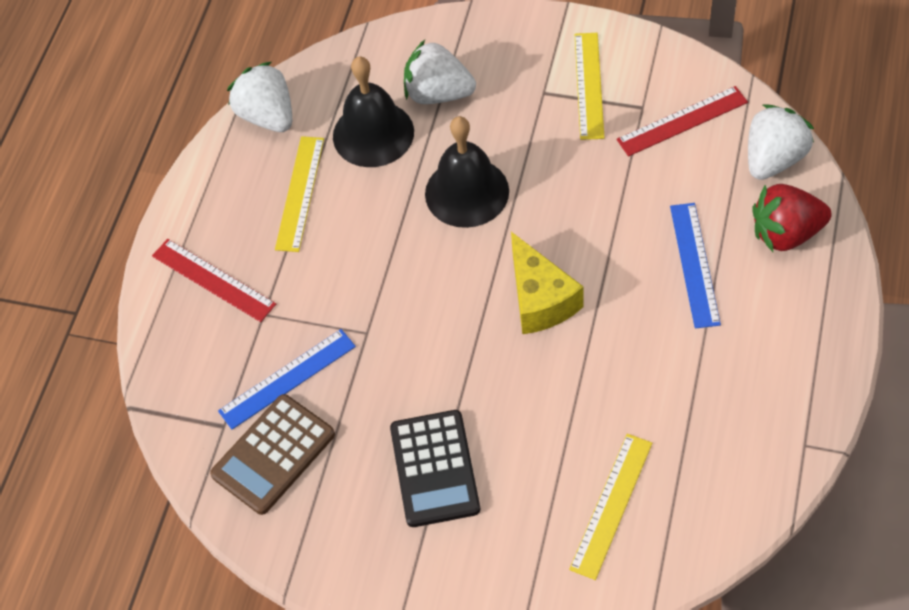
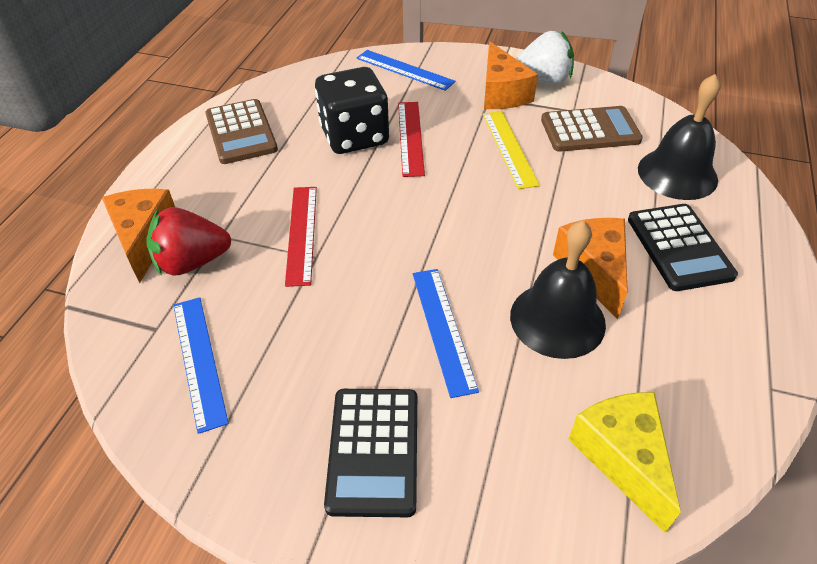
black calculator: 1 -> 2
black dice: 0 -> 1
blue ruler: 2 -> 3
brown calculator: 1 -> 2
orange cheese: 0 -> 3
white strawberry: 3 -> 1
yellow ruler: 3 -> 1

